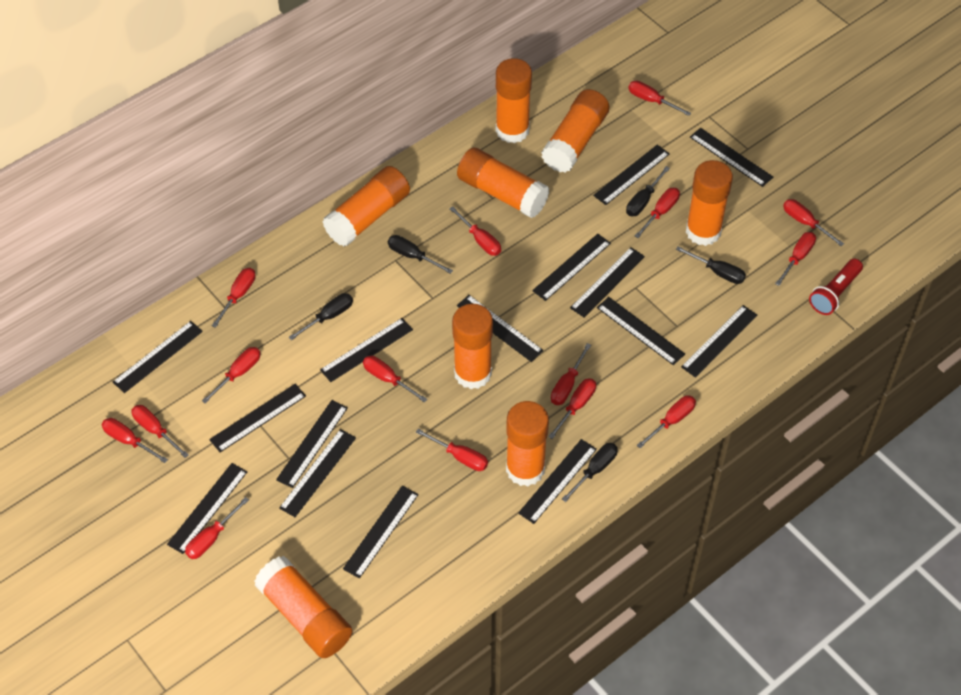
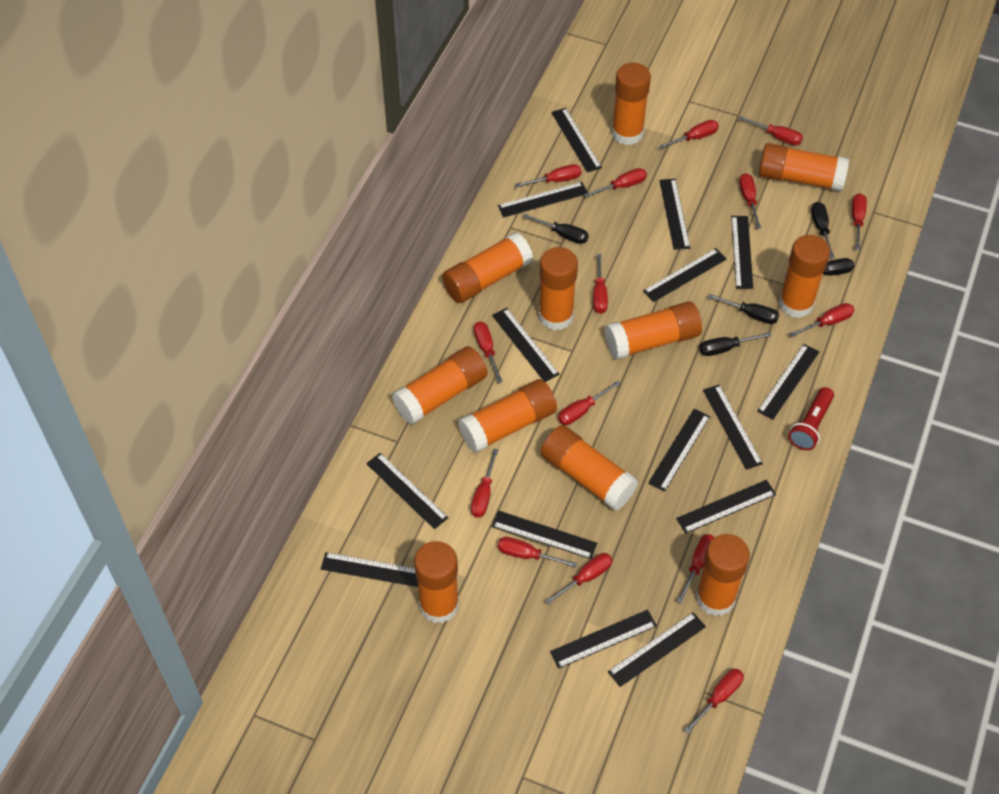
orange glue stick: 8 -> 11

